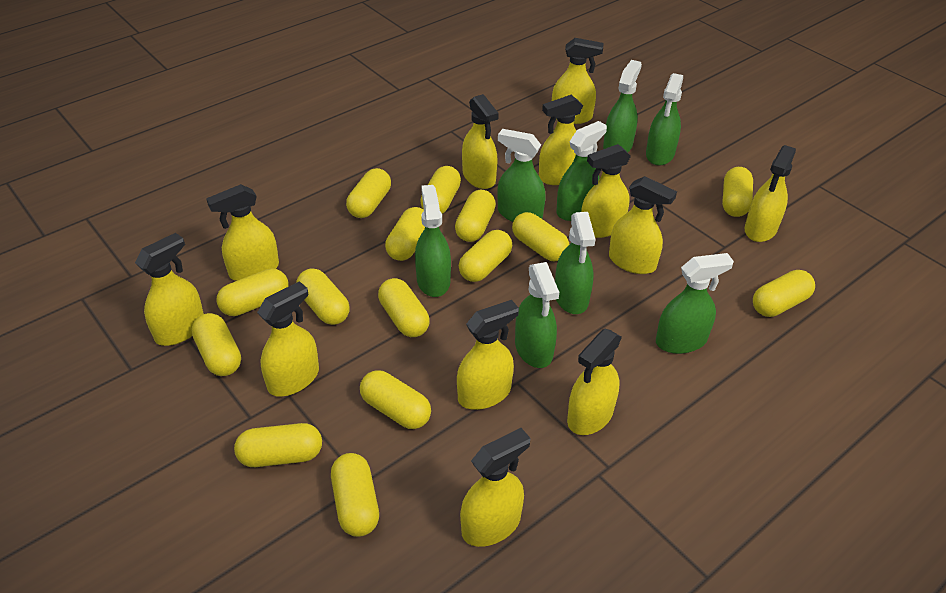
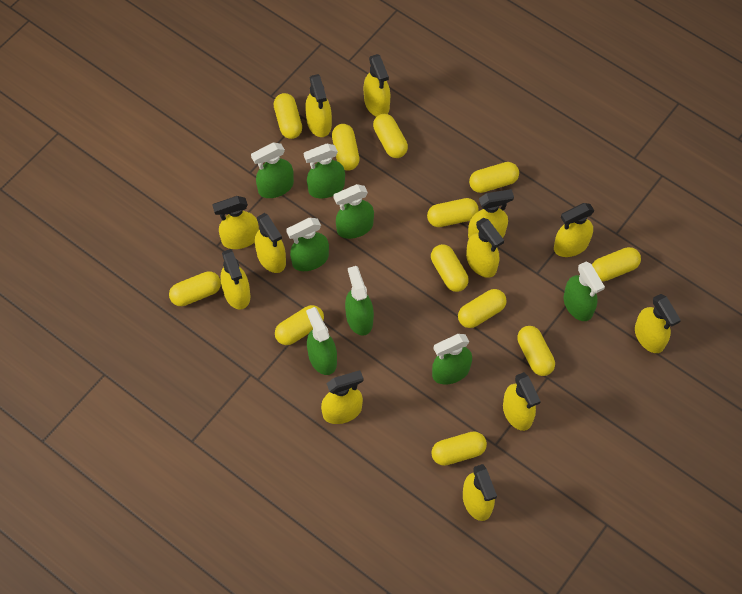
yellow capsule: 15 -> 12

